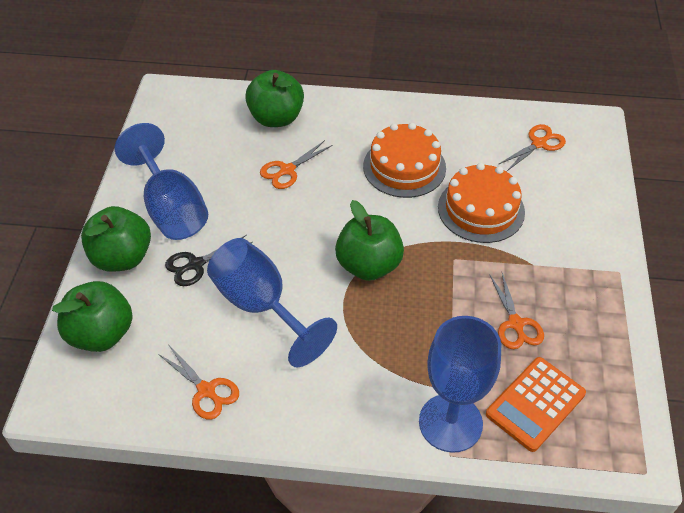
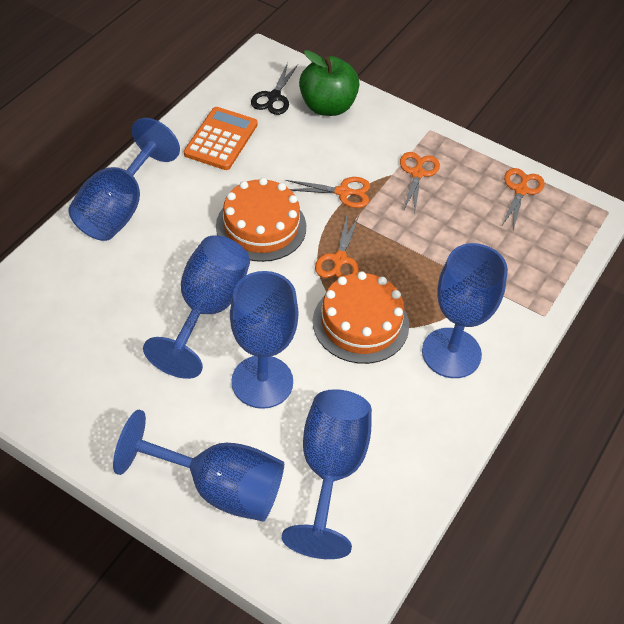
blue goblet: 3 -> 6
green apple: 4 -> 1

